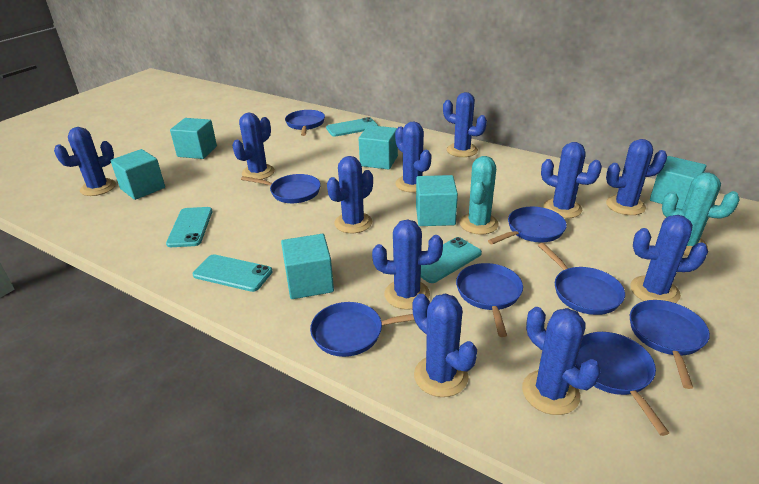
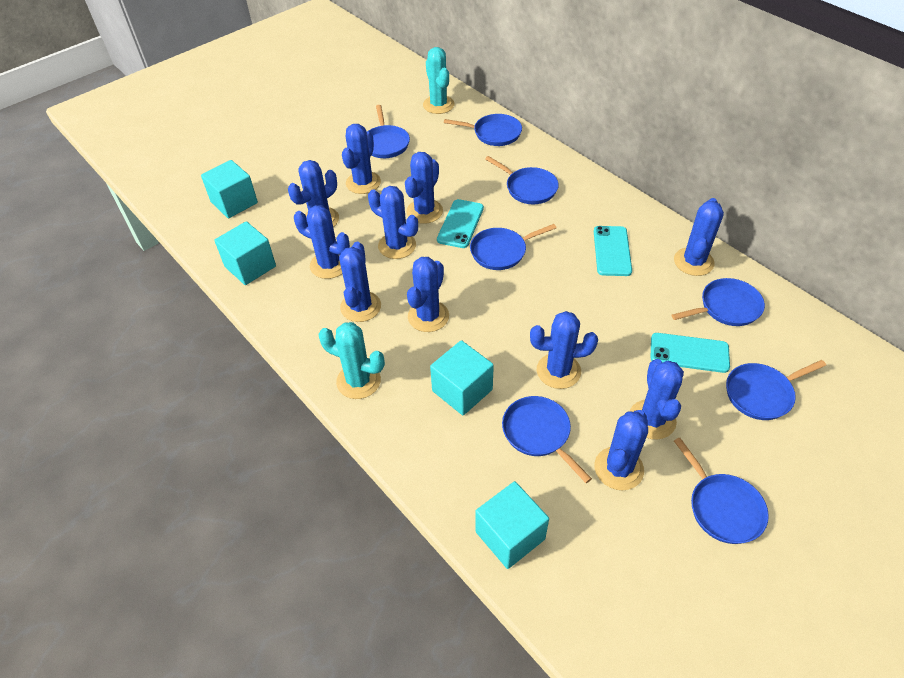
turquoise cube: 6 -> 4
turquoise phone: 4 -> 3

